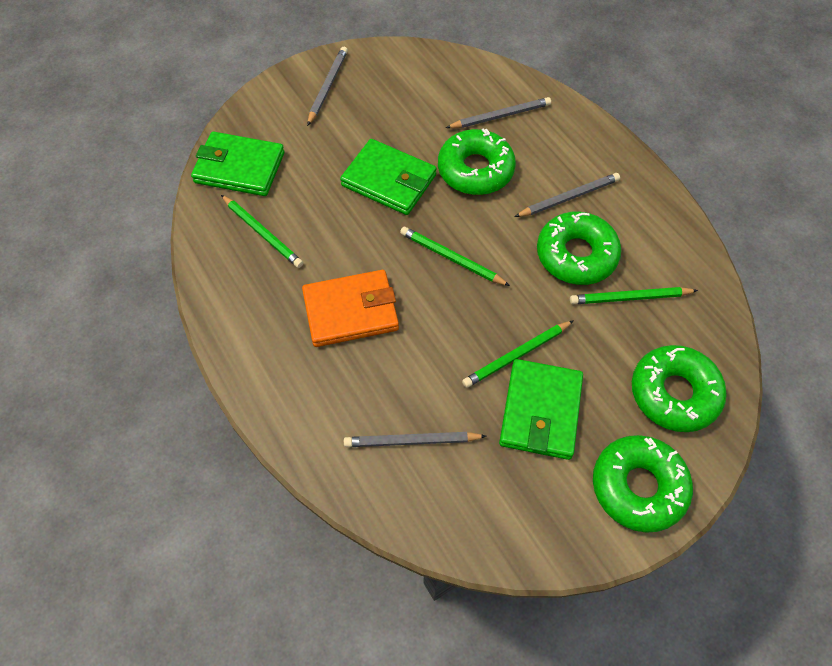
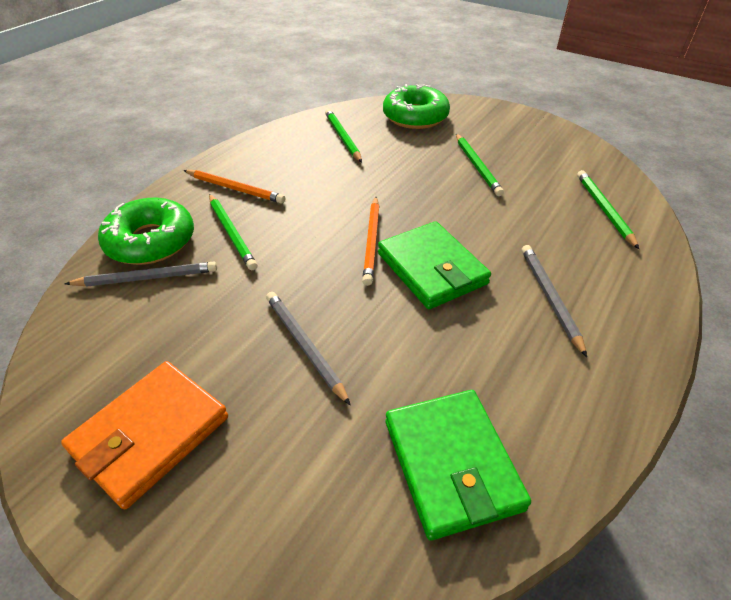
green donut: 4 -> 2
green wallet: 3 -> 2
grey pencil: 4 -> 3
orange pencil: 0 -> 2

